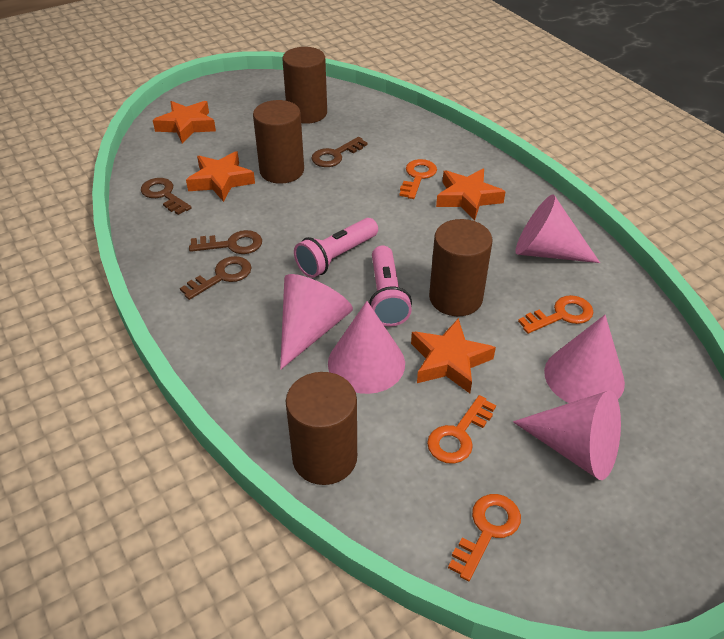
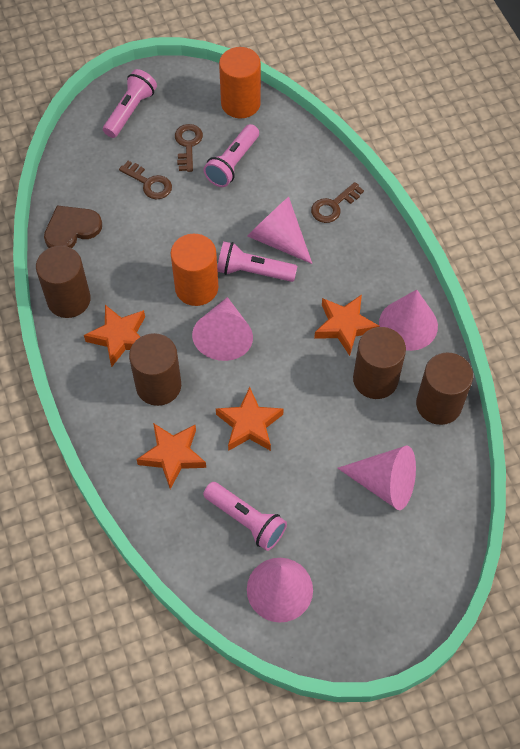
brown heart: 0 -> 1
brown key: 4 -> 3
orange cylinder: 0 -> 2
orange key: 4 -> 0
pink flashlight: 2 -> 4

